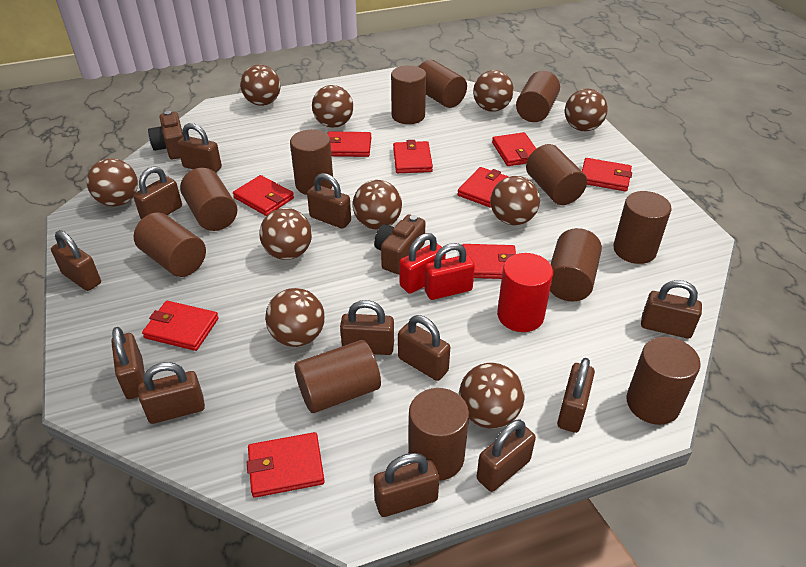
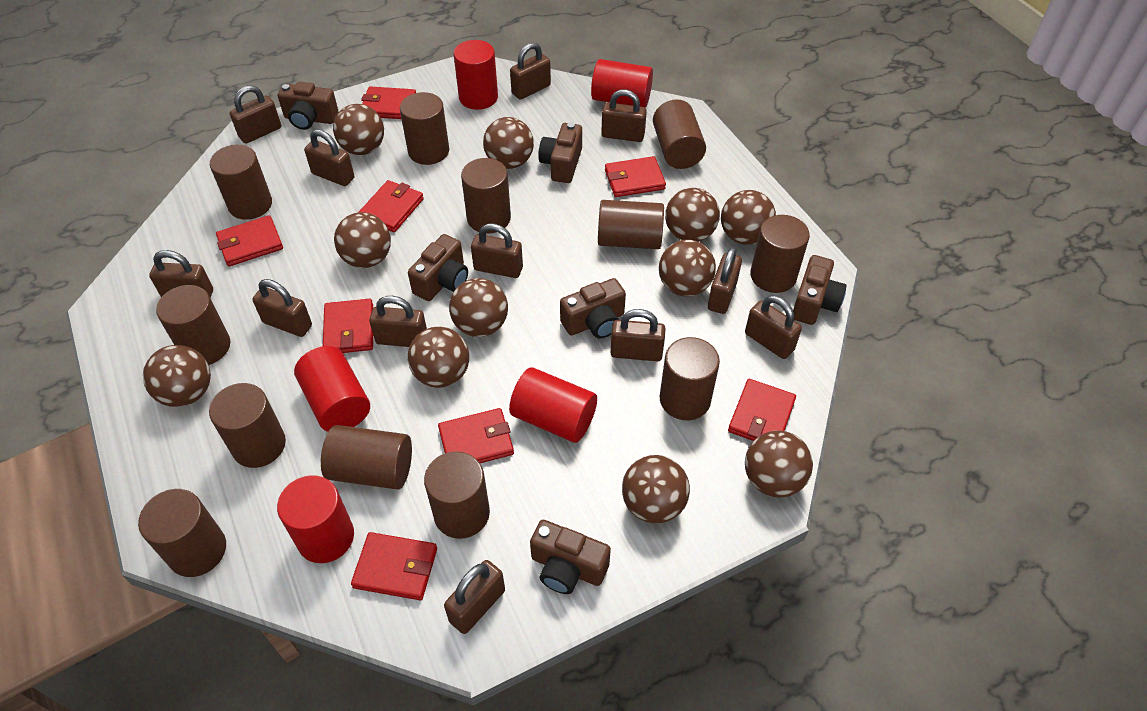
brown ball: 10 -> 11
brown camera: 2 -> 6
red cylinder: 1 -> 5
red padlock: 2 -> 0
red wallet: 9 -> 8

